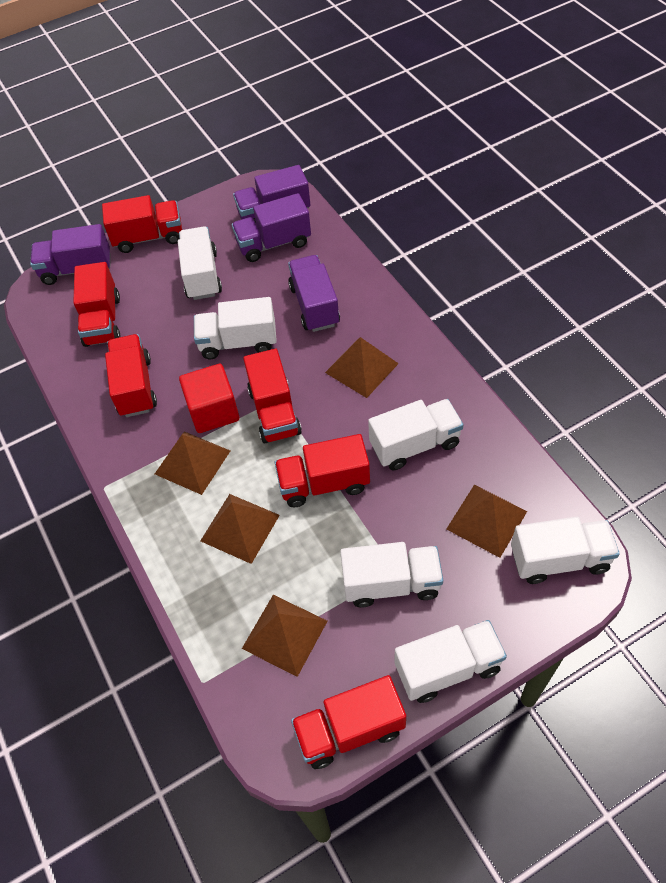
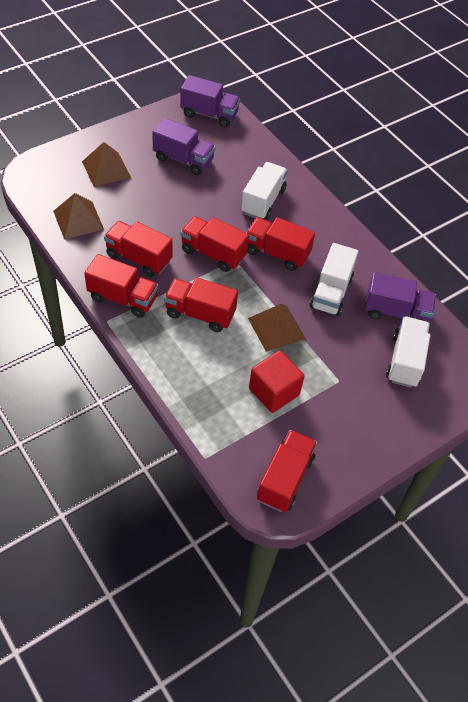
brown pyramid: 5 -> 3
purple truck: 4 -> 3
white truck: 6 -> 3

